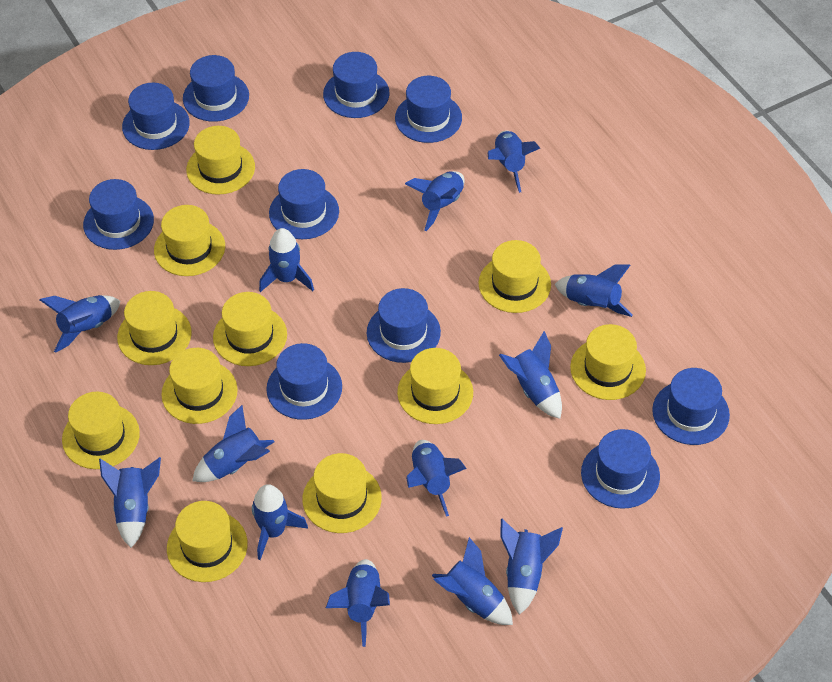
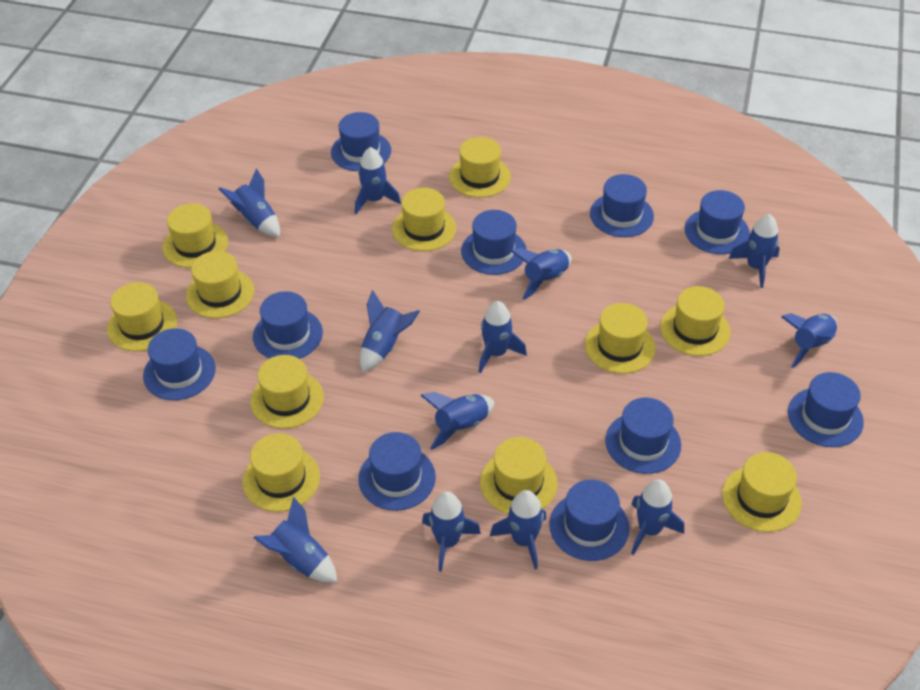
blue rocket: 13 -> 12

